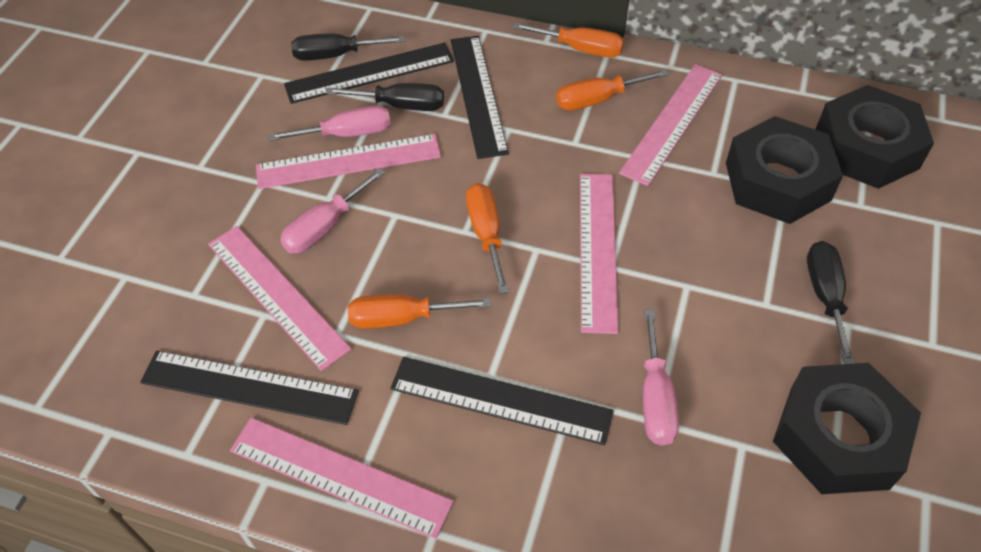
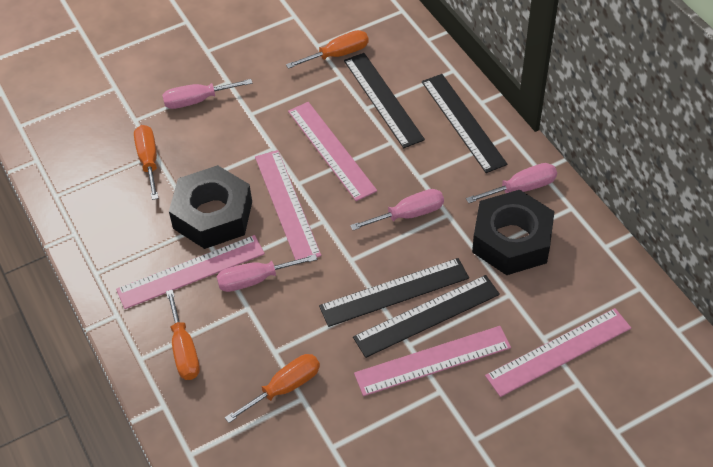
black nut: 3 -> 2
black screwdriver: 3 -> 0
pink screwdriver: 3 -> 4

